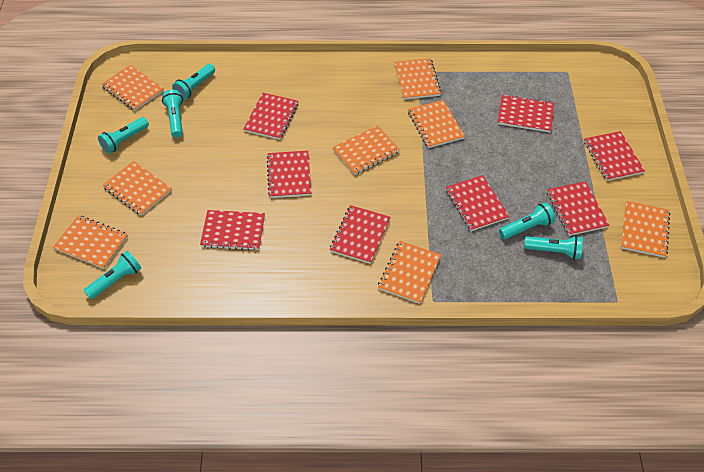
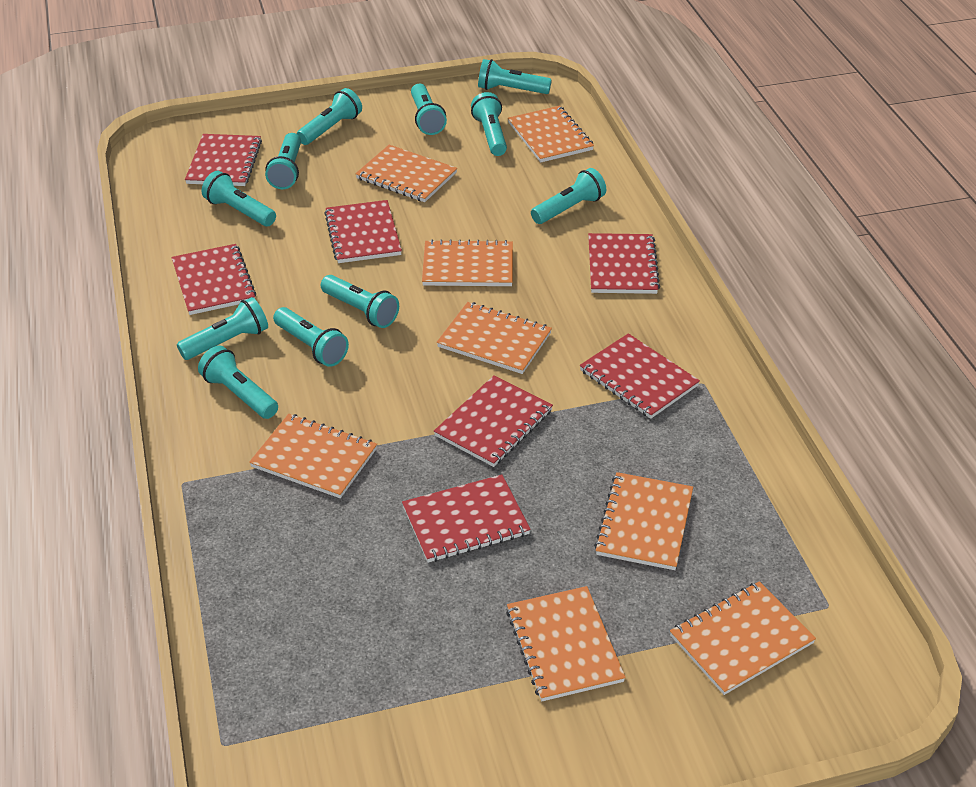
red notebook: 8 -> 7
turquoise flashlight: 6 -> 11

